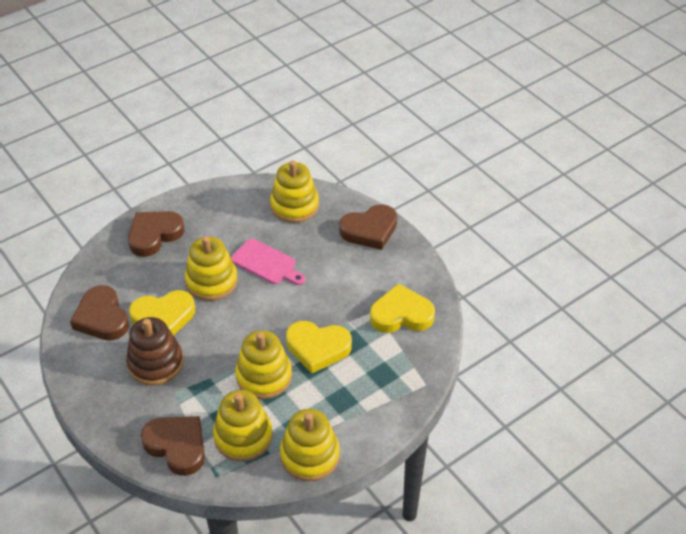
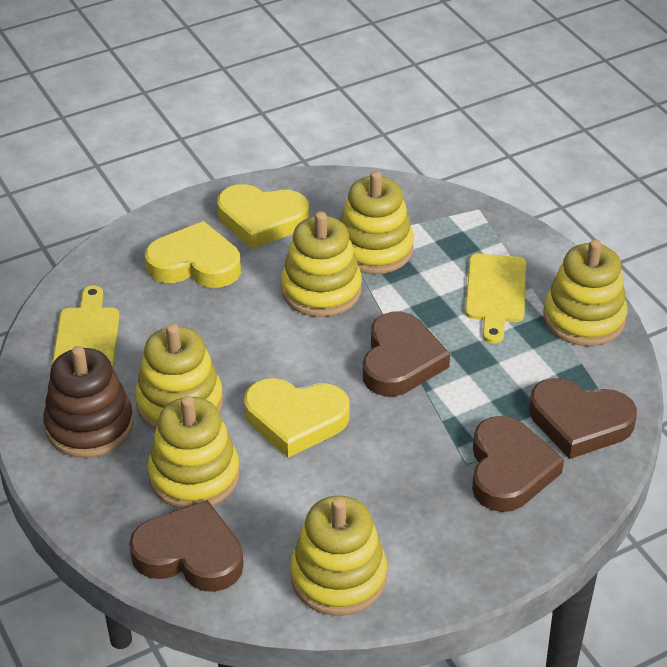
pink cutting board: 1 -> 0
yellow cutting board: 0 -> 2
yellow stacking toy: 5 -> 6

